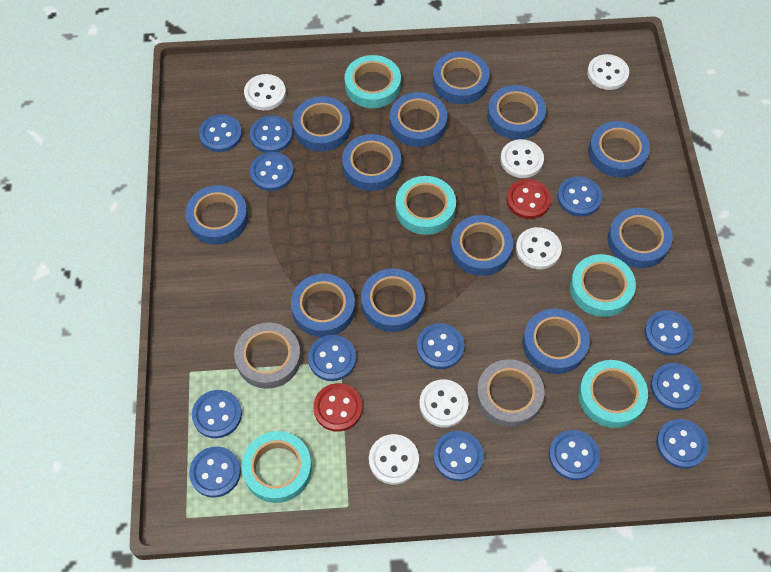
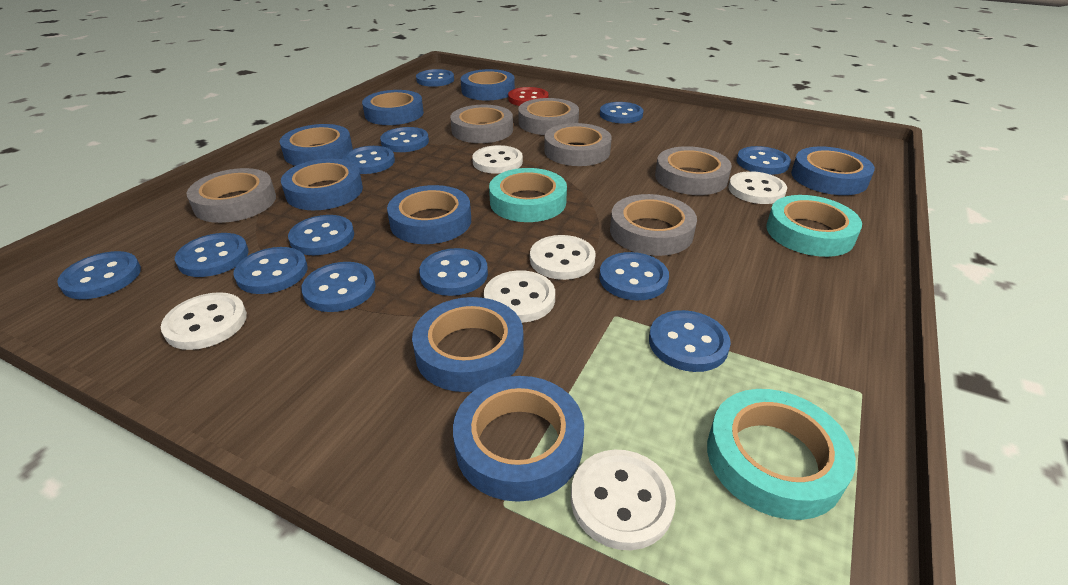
blue tape: 12 -> 8
grey tape: 2 -> 6
red button: 2 -> 1
turquoise tape: 5 -> 3

